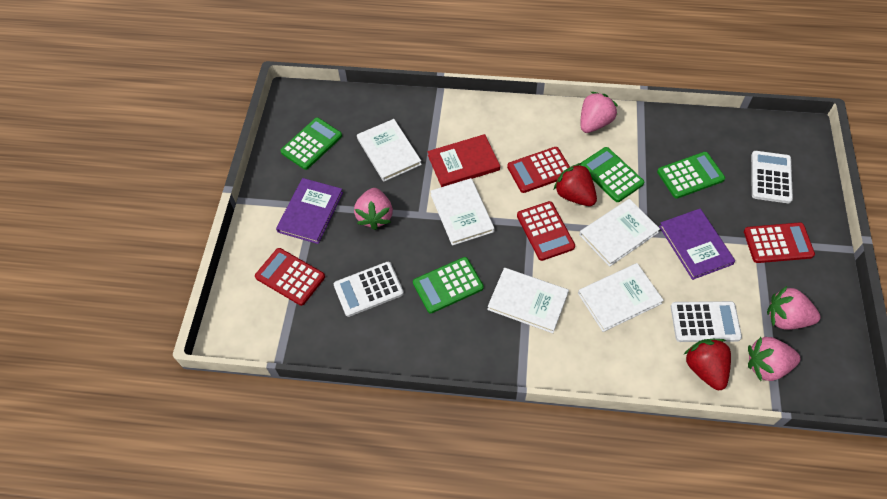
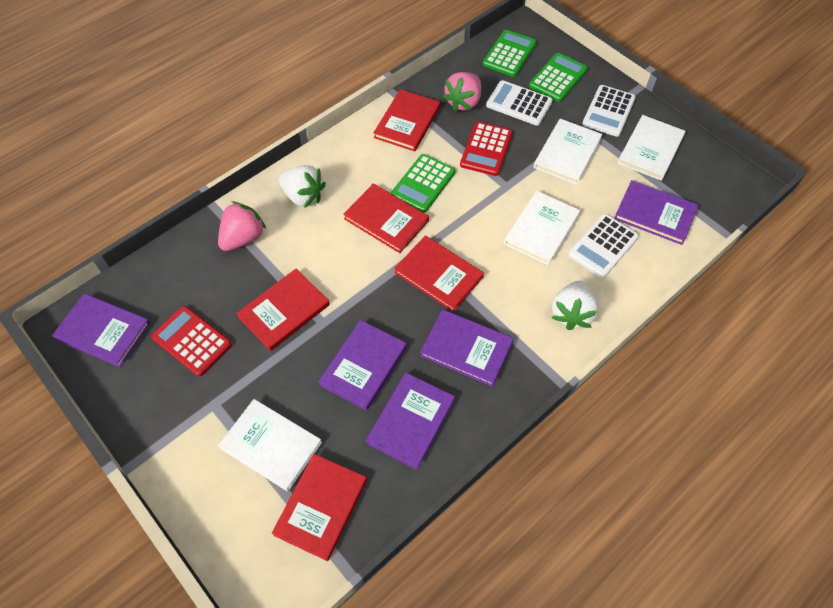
green calculator: 4 -> 3
pink strawberry: 4 -> 2
purple book: 2 -> 5
red book: 1 -> 5
red calculator: 4 -> 2
red strawberry: 2 -> 0
white book: 5 -> 4
white strawberry: 0 -> 2

